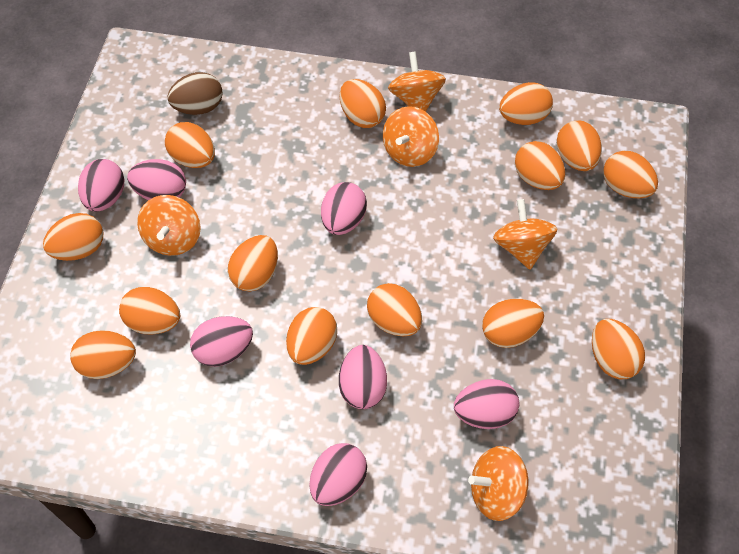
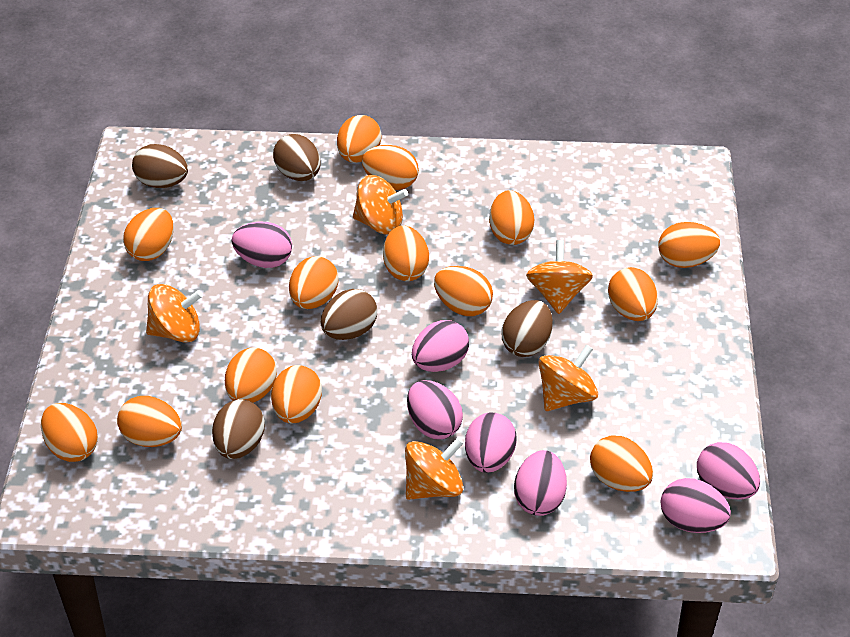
brown egg: 1 -> 5

